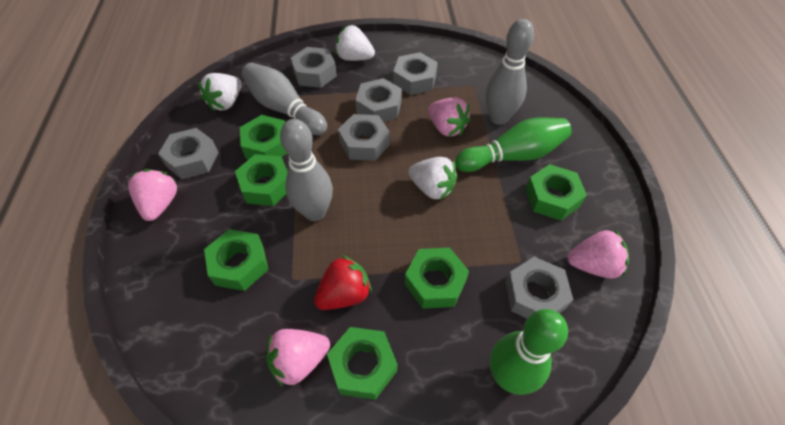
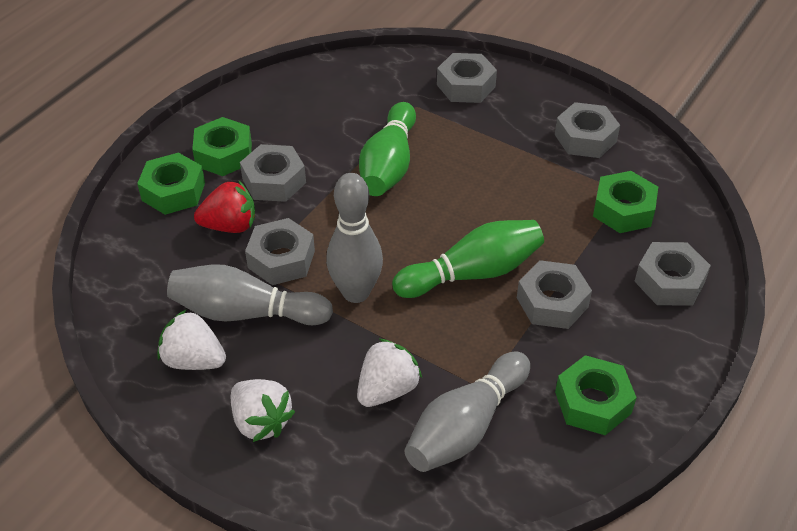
green nut: 6 -> 4
pink strawberry: 4 -> 0

